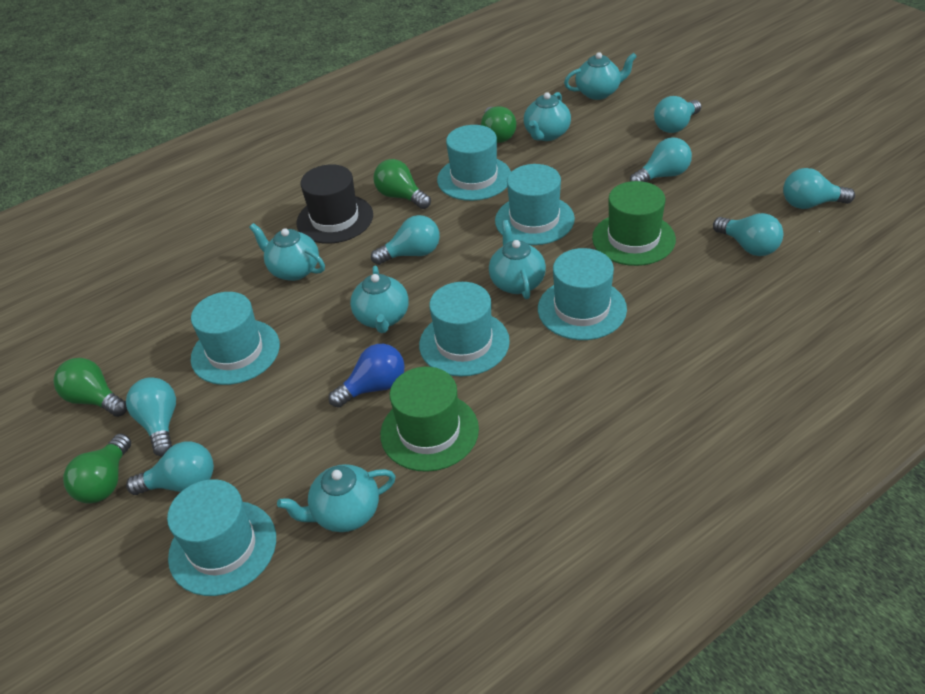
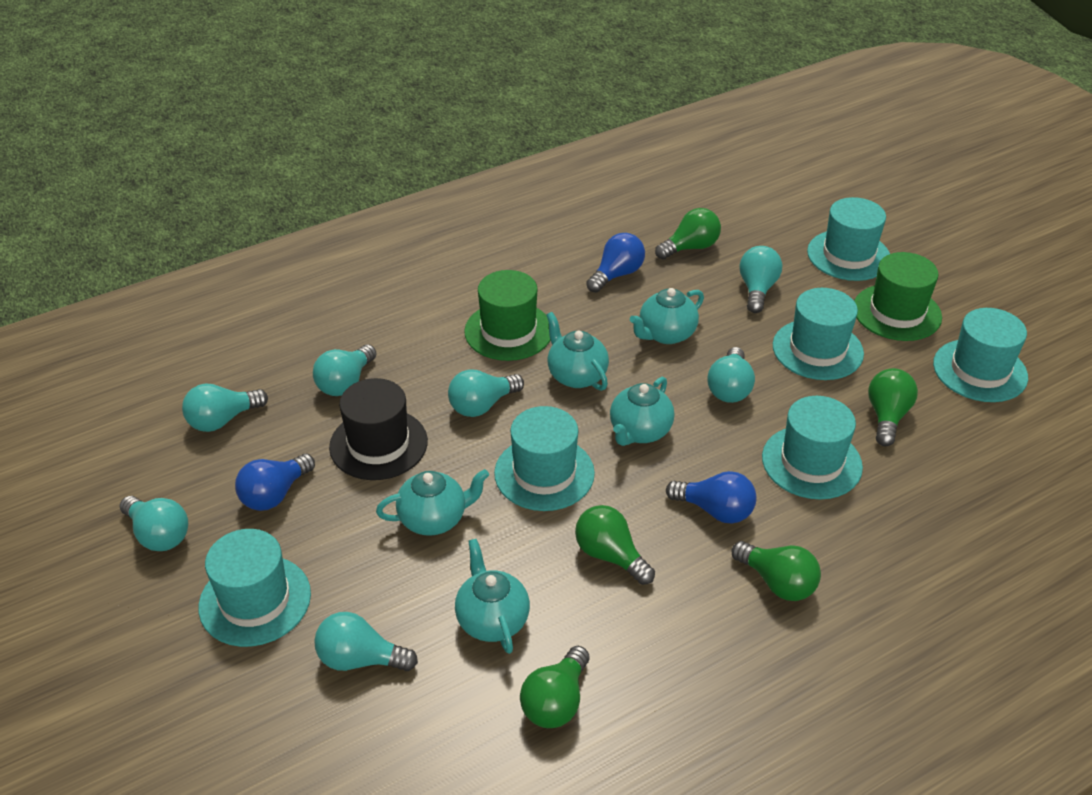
blue light bulb: 1 -> 3
green light bulb: 4 -> 5
turquoise teapot: 6 -> 5

